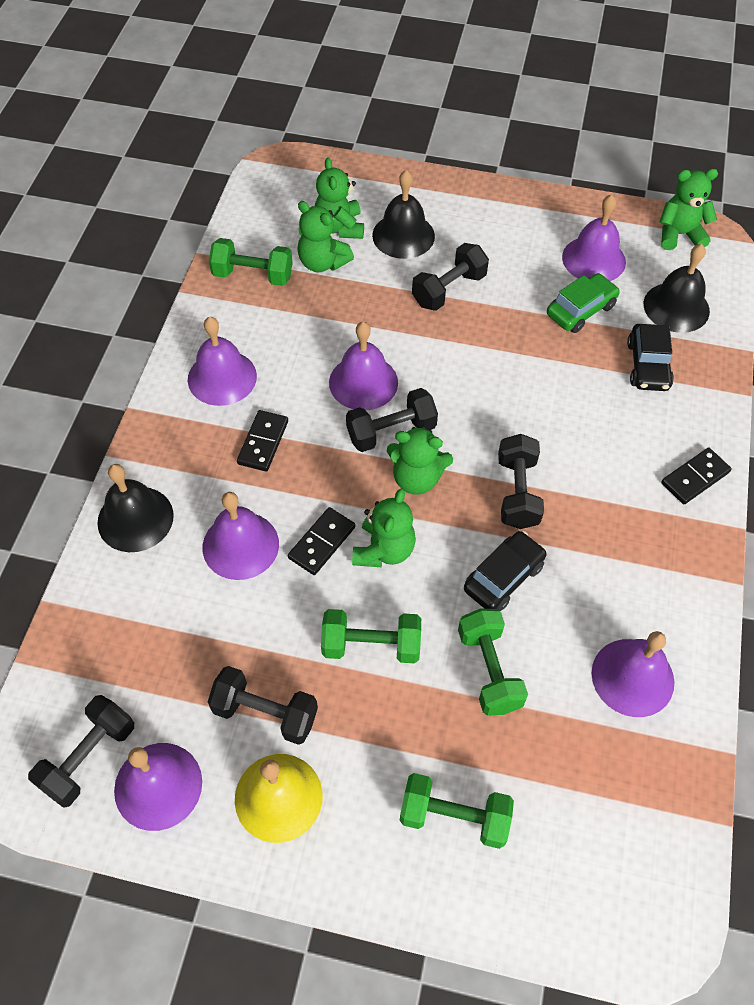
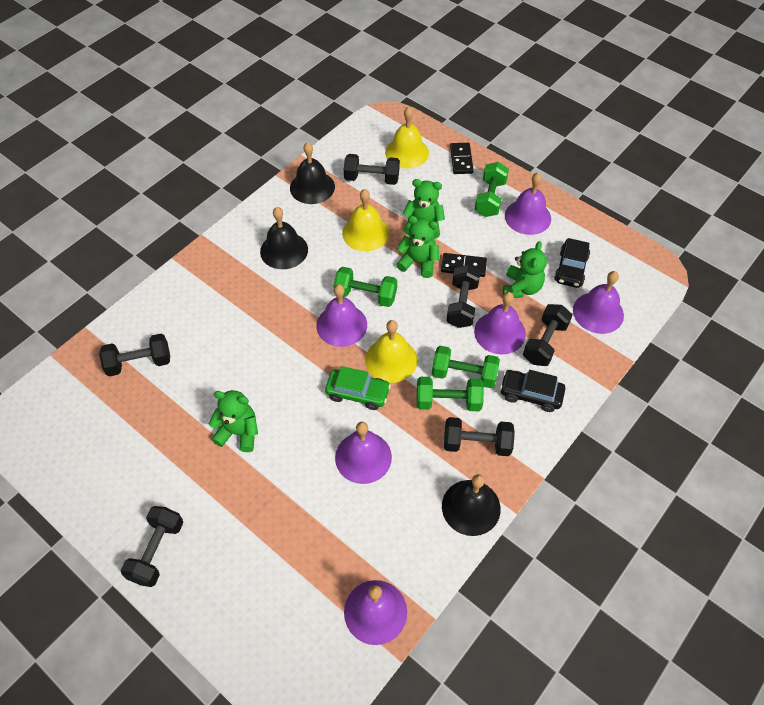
black domino: 3 -> 2
black dumbbell: 5 -> 6
green teddy bear: 5 -> 4
yellow bell: 1 -> 3

